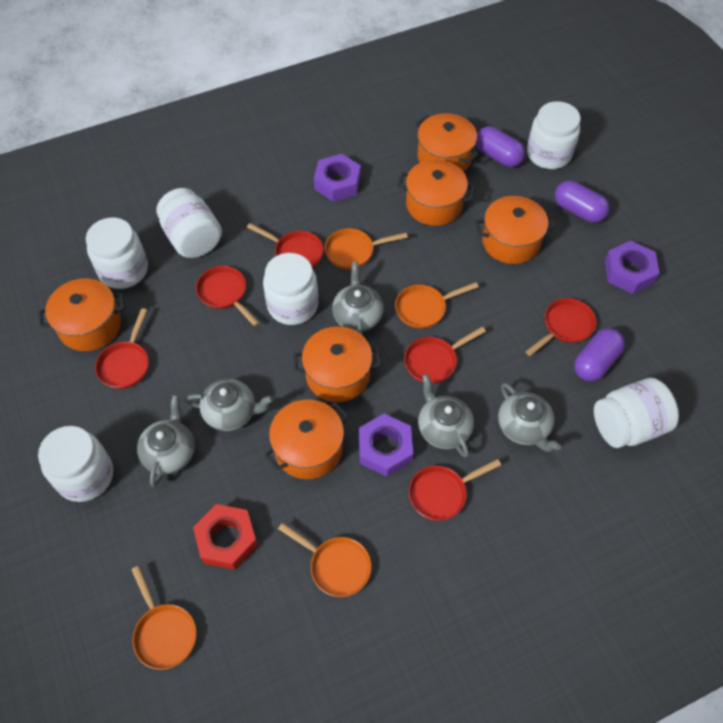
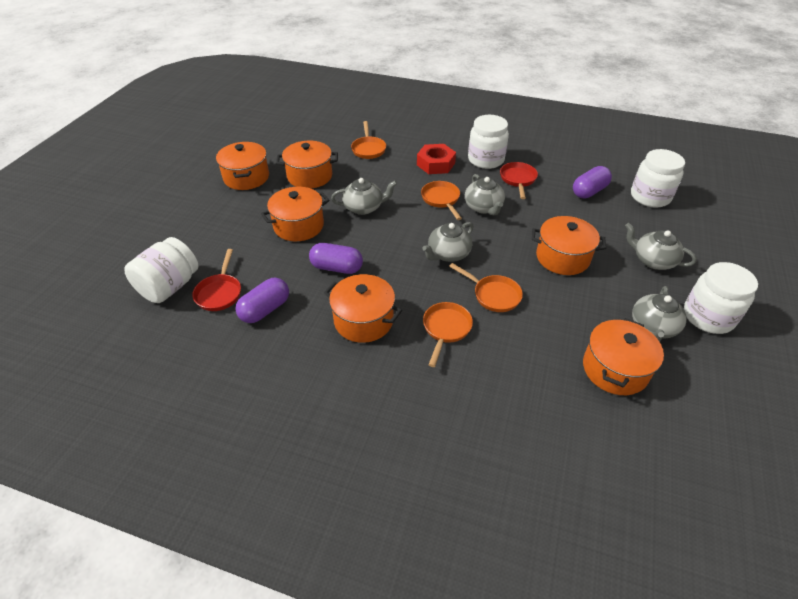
purple nut: 3 -> 0
red pan: 6 -> 2
white jar: 6 -> 4

